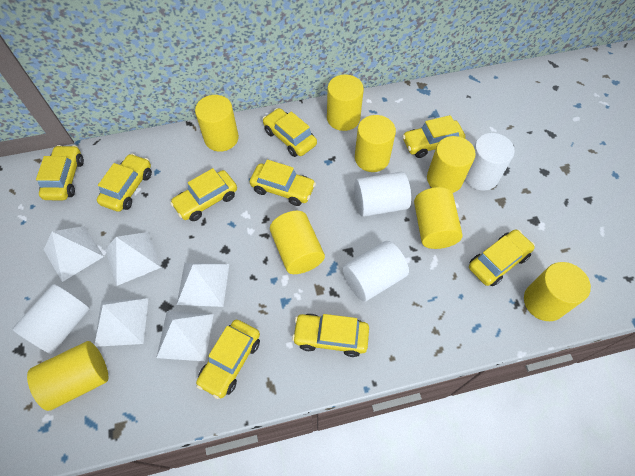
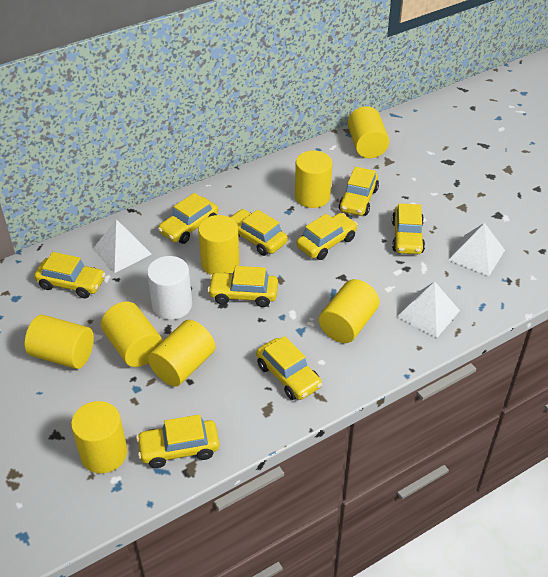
white cylinder: 4 -> 1
white pyramid: 5 -> 3

